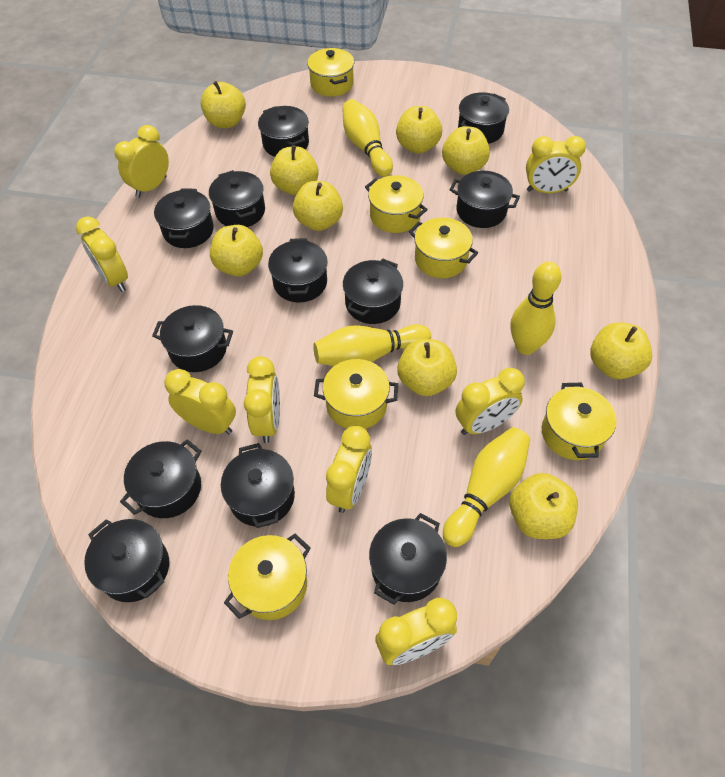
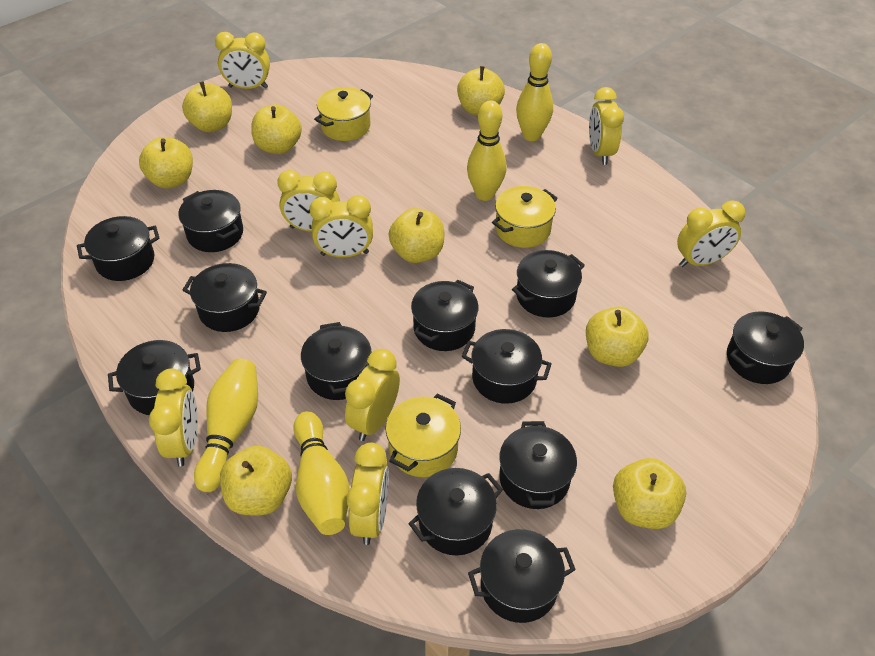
yellow apple: 9 -> 8
yellow pot: 6 -> 3

